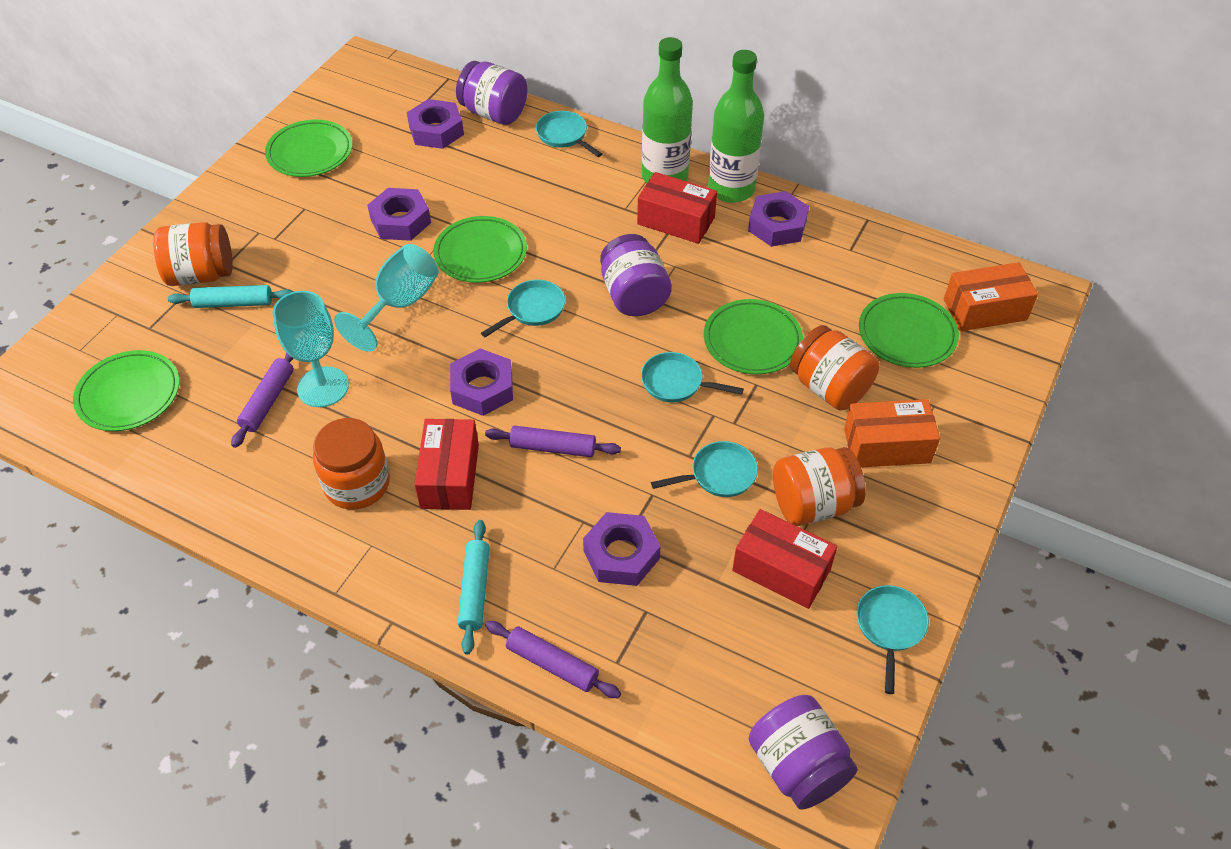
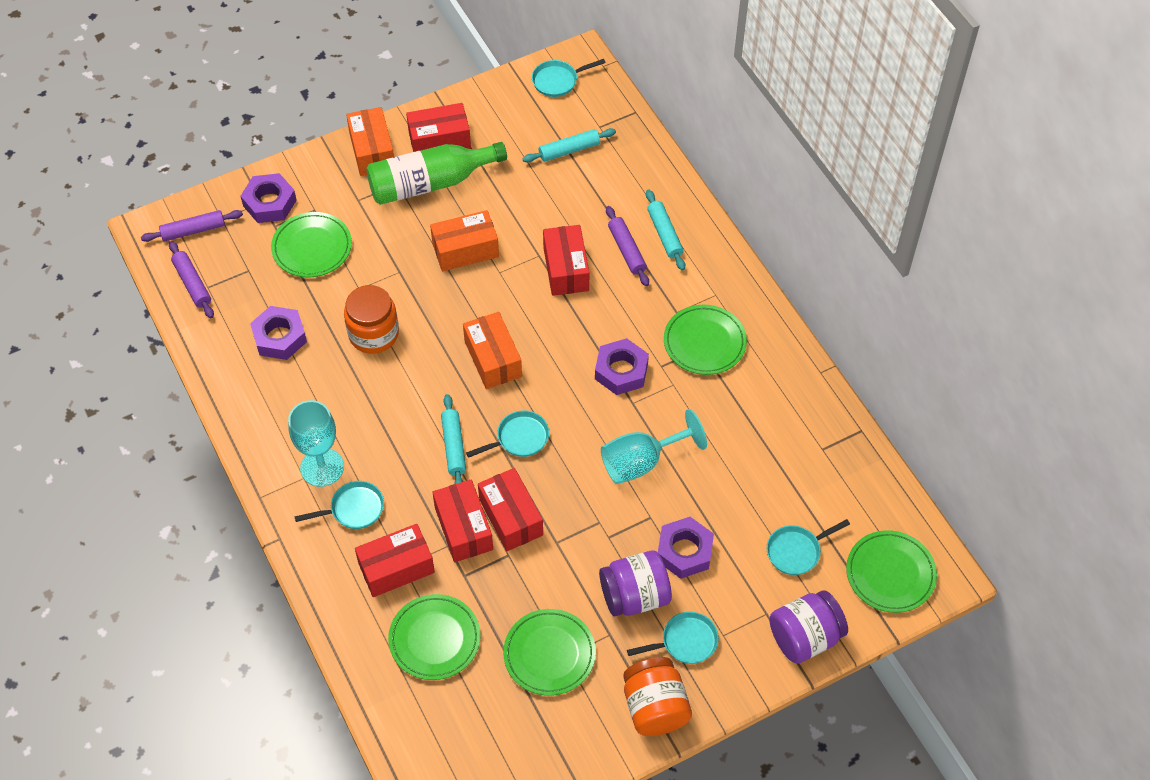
green bottle: 2 -> 1
orange box: 2 -> 3
orange jar: 4 -> 2
purple jar: 3 -> 2
purple nut: 5 -> 4
red box: 3 -> 5
turquoise rolling pin: 2 -> 3

